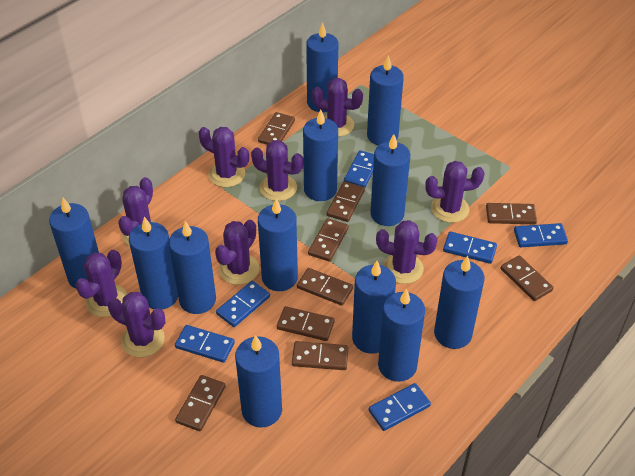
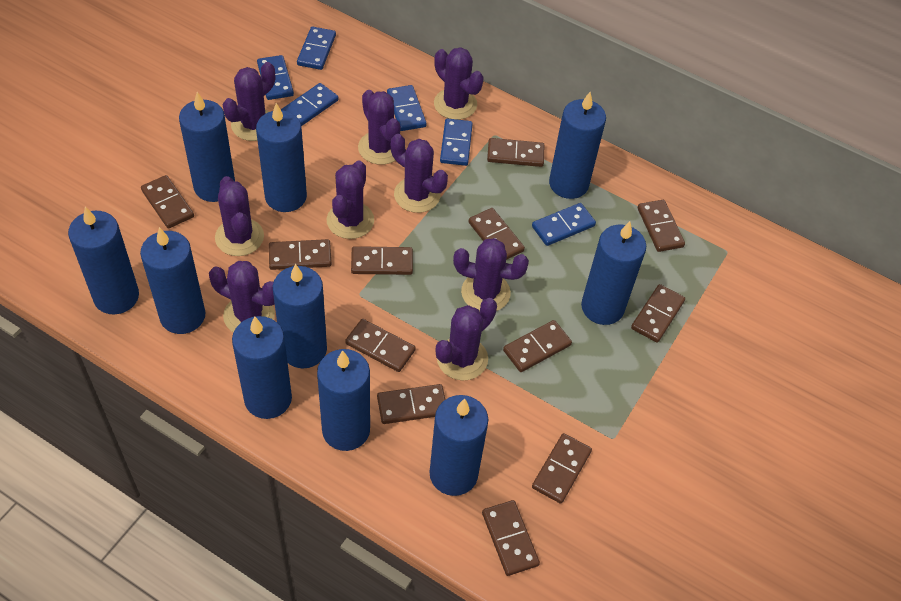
blue candle: 12 -> 10
brown domino: 9 -> 12

